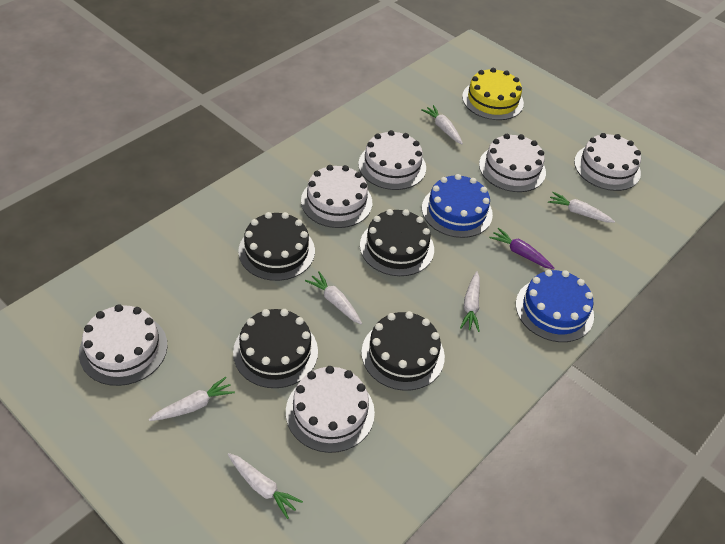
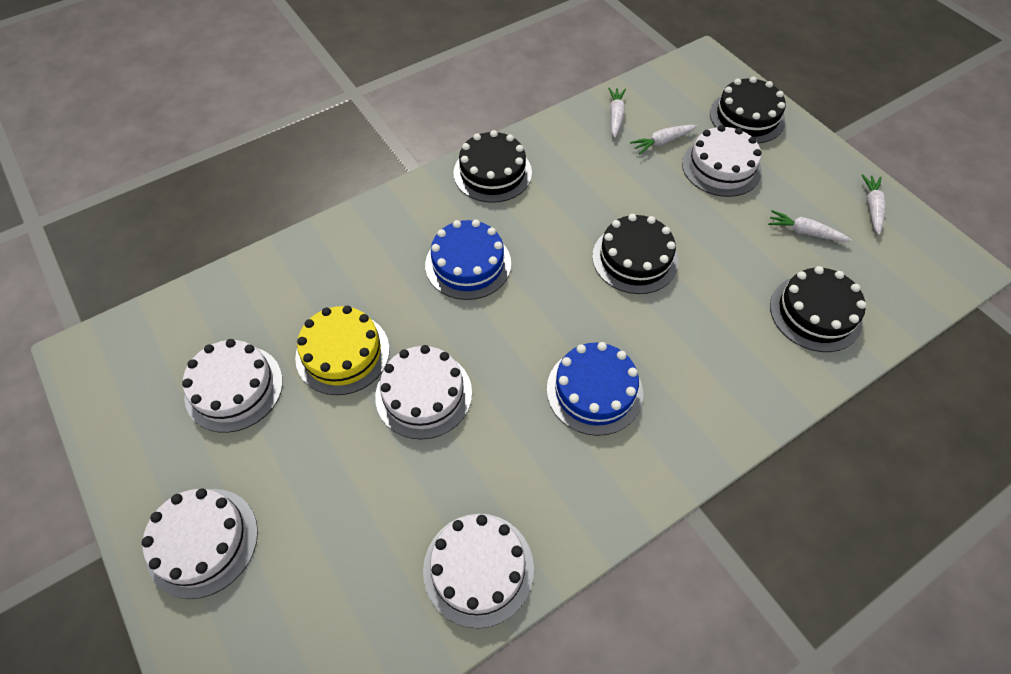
purple carrot: 1 -> 0
white cake: 6 -> 5
white carrot: 6 -> 4

